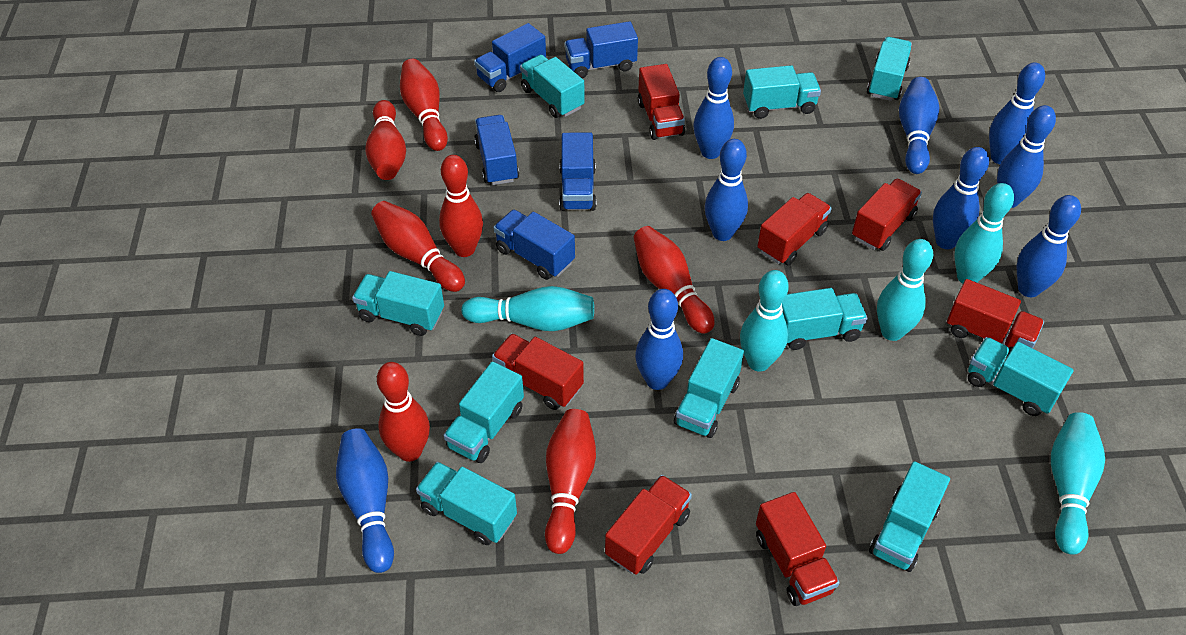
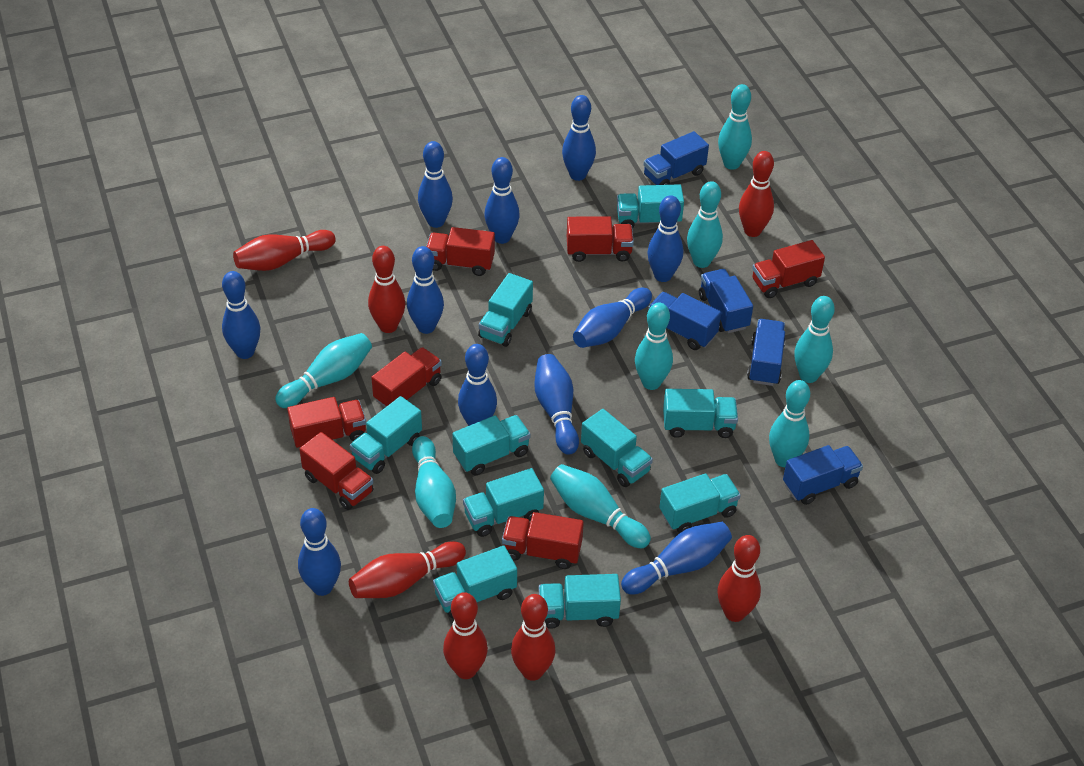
blue bowling pin: 9 -> 11
turquoise bowling pin: 5 -> 8

